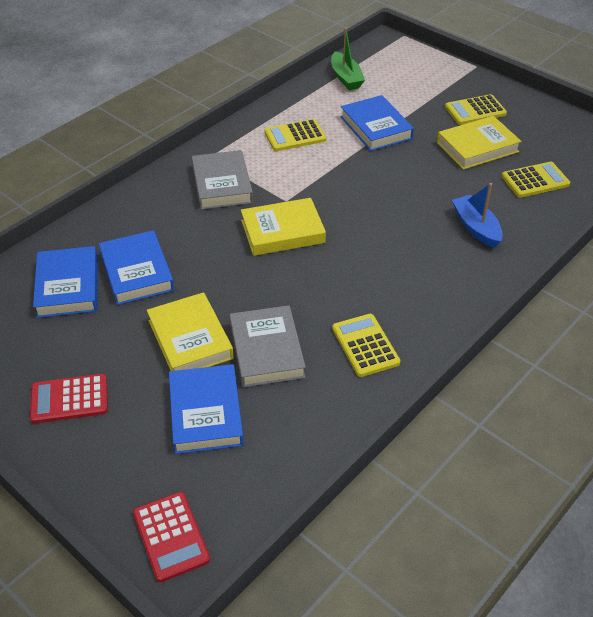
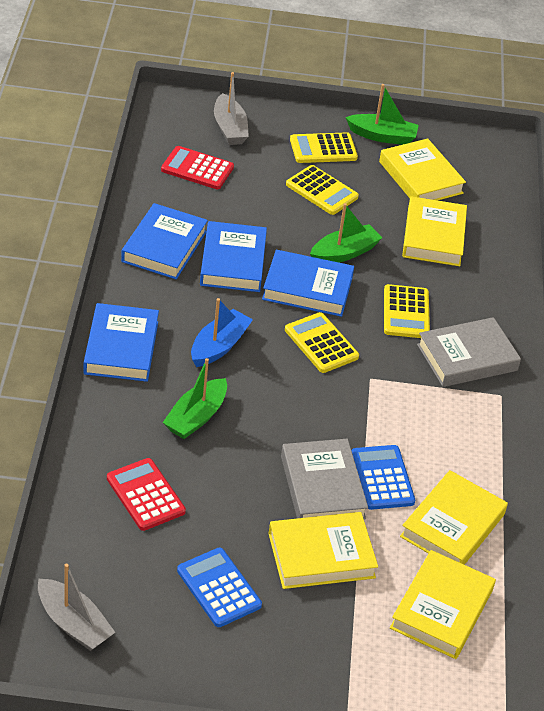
blue calculator: 0 -> 2
green boat: 1 -> 3
grey boat: 0 -> 2
yellow book: 3 -> 5

